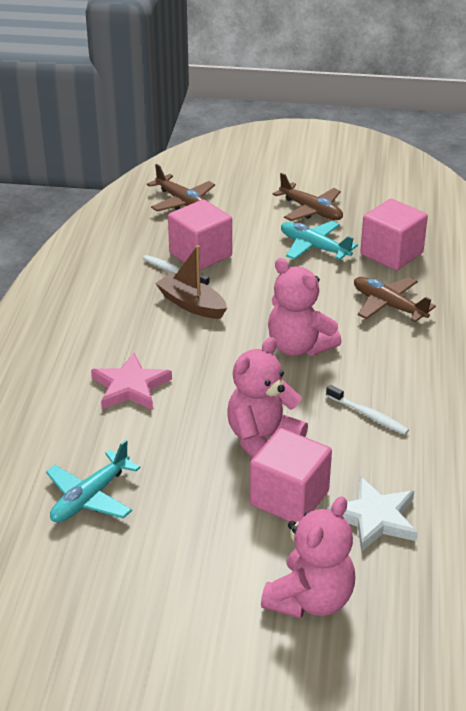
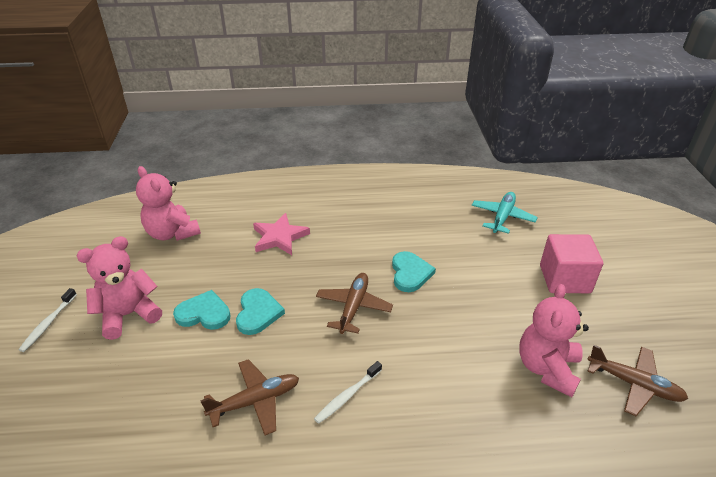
brown boat: 1 -> 0
pink cube: 3 -> 1
turquoise heart: 0 -> 3
turquoise plane: 2 -> 1
white star: 1 -> 0

